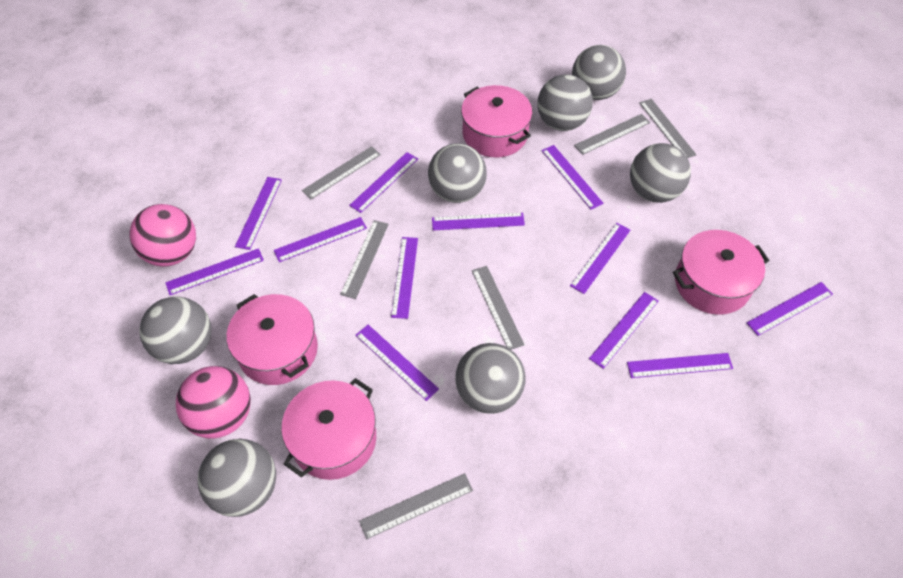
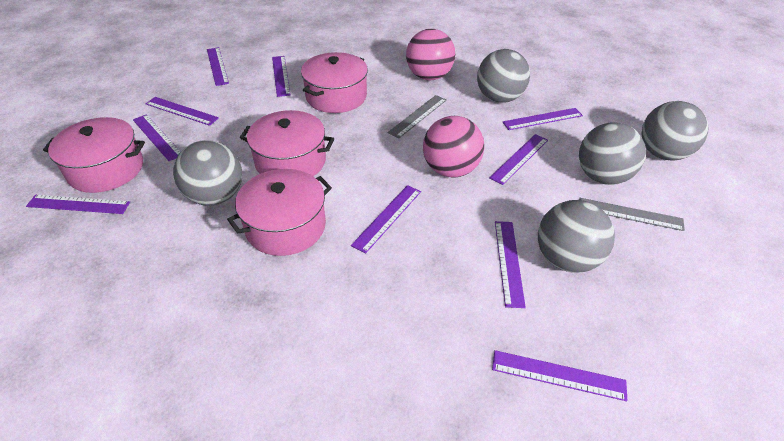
grey ball: 7 -> 5
grey ruler: 6 -> 2
purple ruler: 12 -> 10

